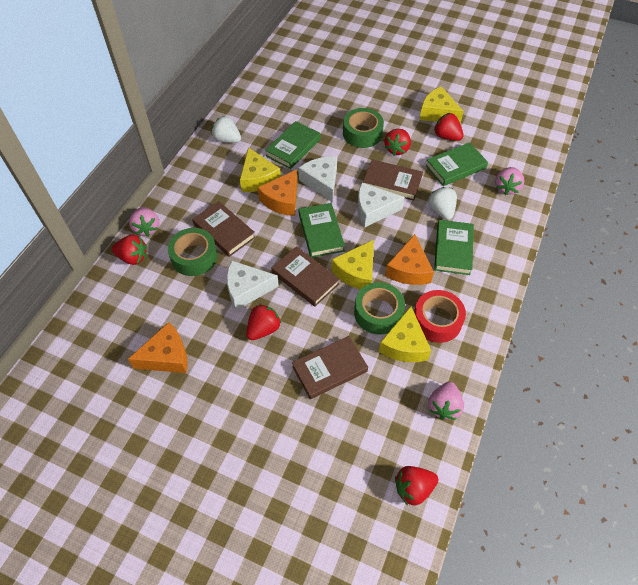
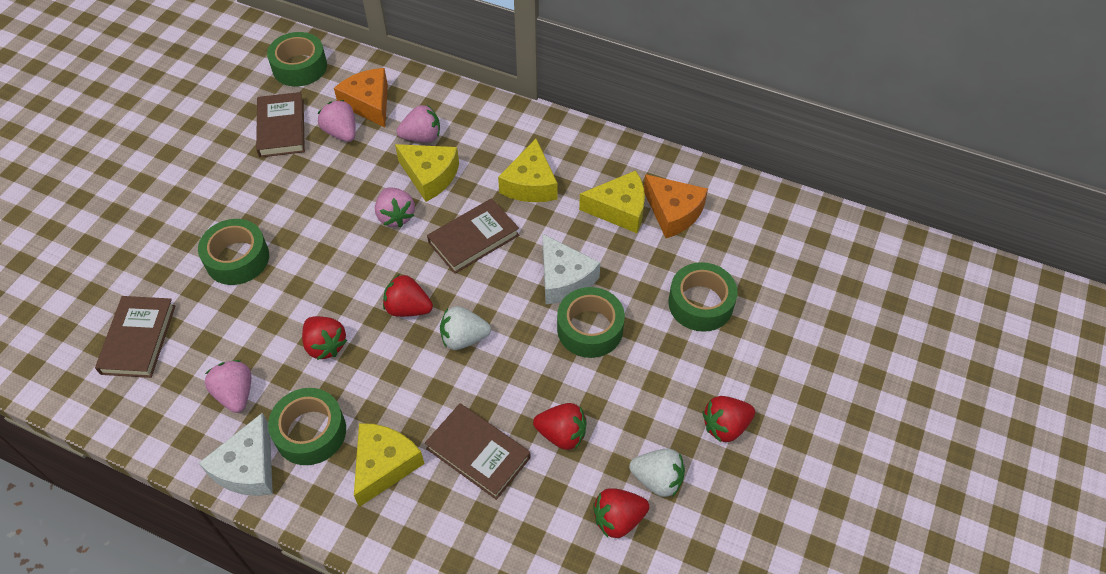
green book: 4 -> 0
green tape: 3 -> 5
orange cheese: 3 -> 2
pink strawberry: 3 -> 4
red tape: 1 -> 0
white cheese: 3 -> 2

